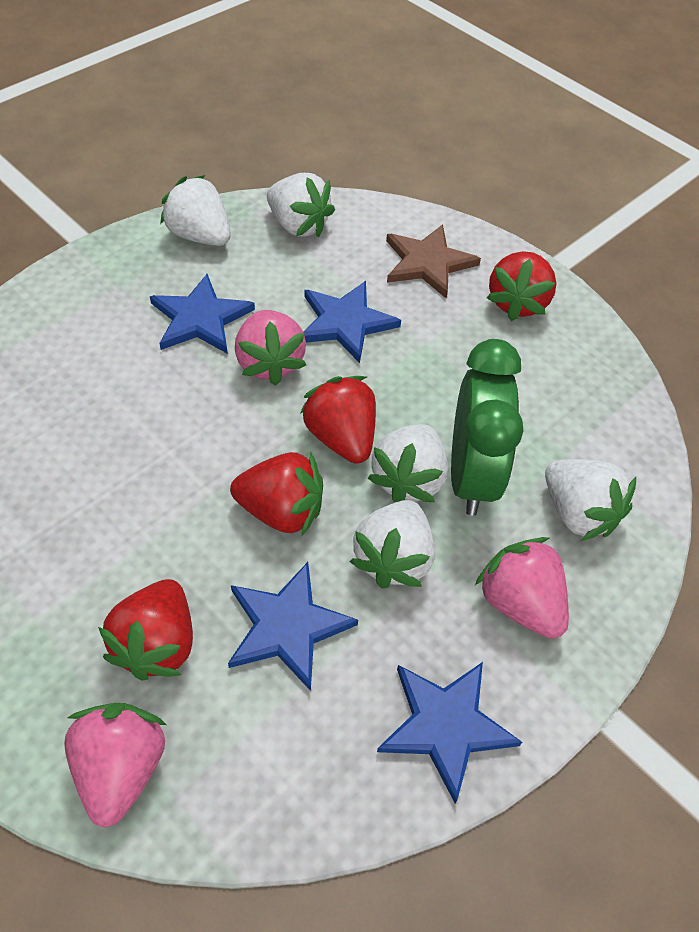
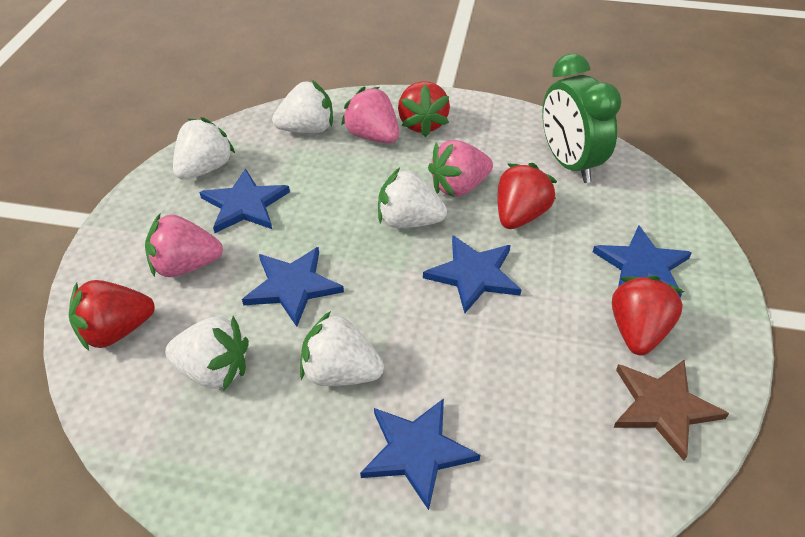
blue star: 4 -> 5

